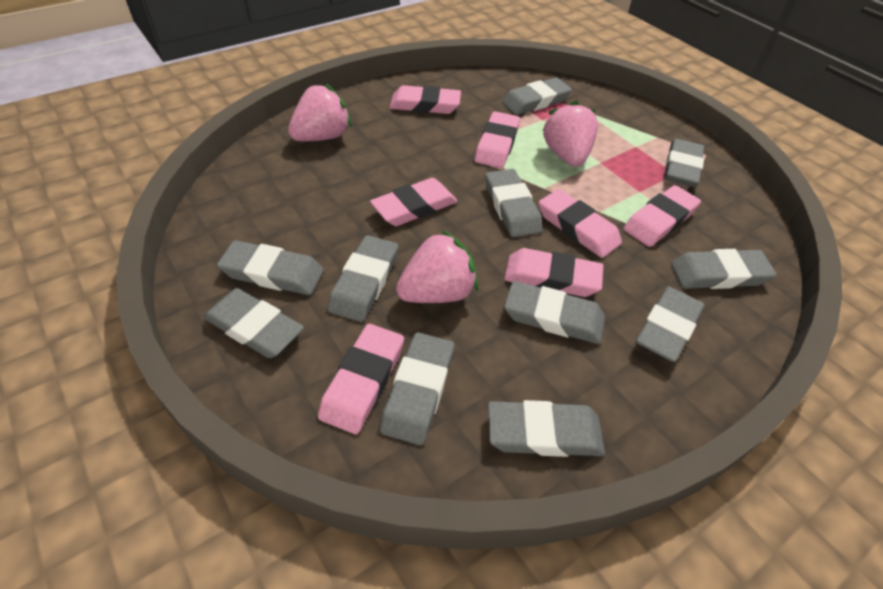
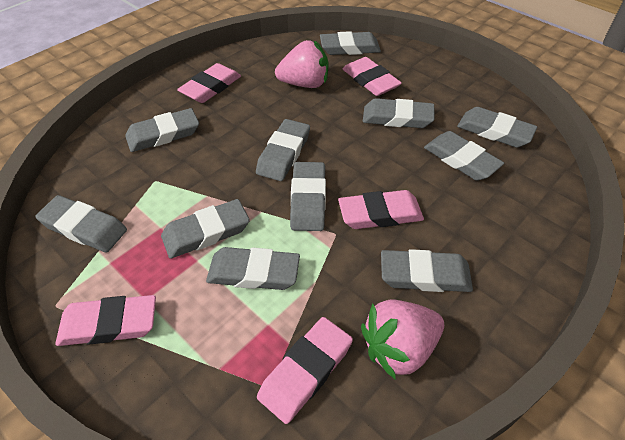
pink eraser: 7 -> 5
pink strawberry: 3 -> 2

